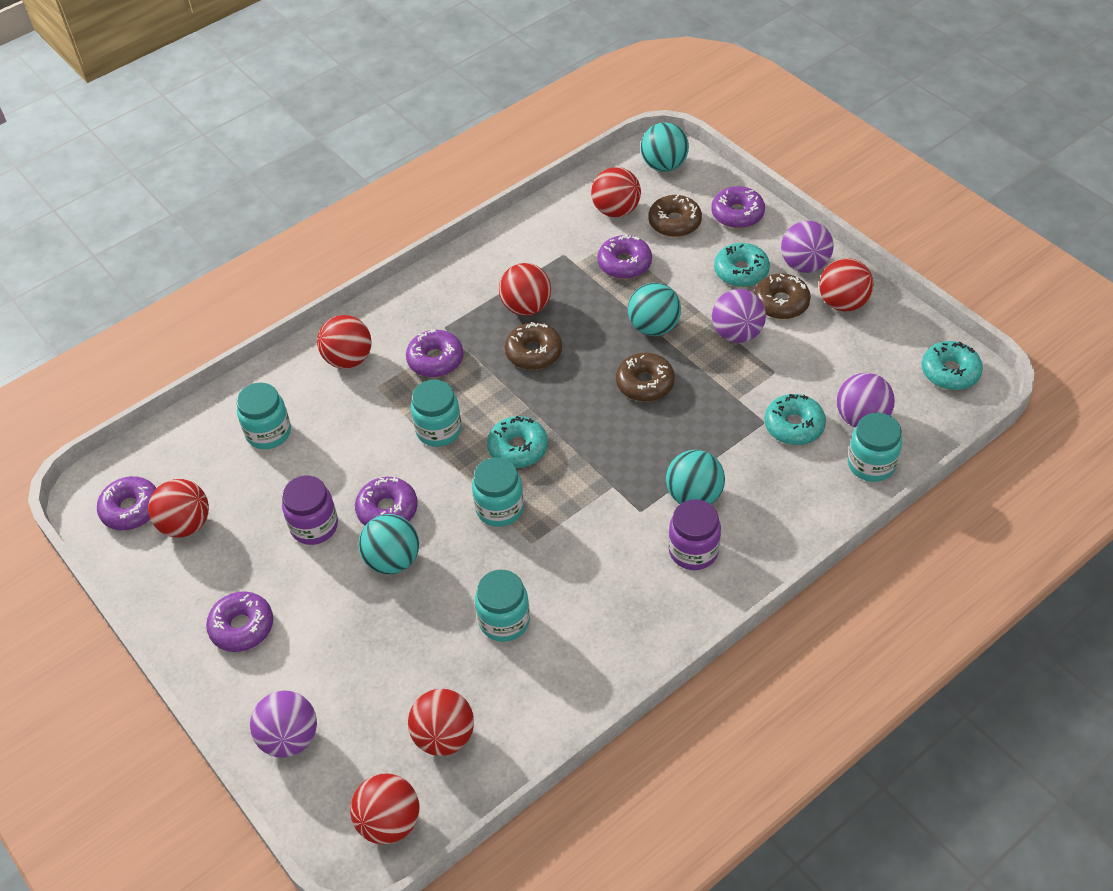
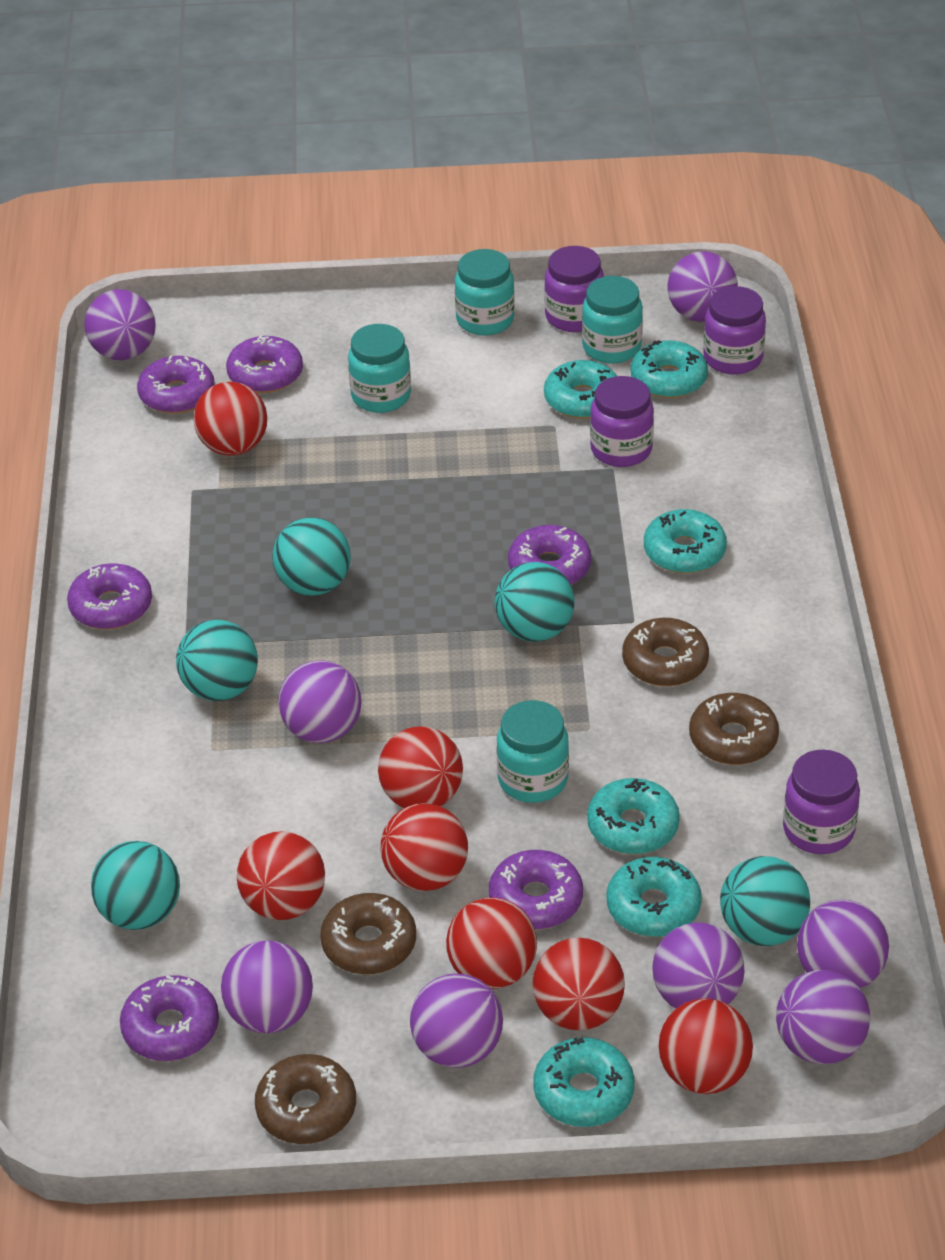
purple ball: 4 -> 8
purple jar: 2 -> 4
turquoise ball: 4 -> 5
turquoise donut: 4 -> 6
turquoise jar: 5 -> 4

